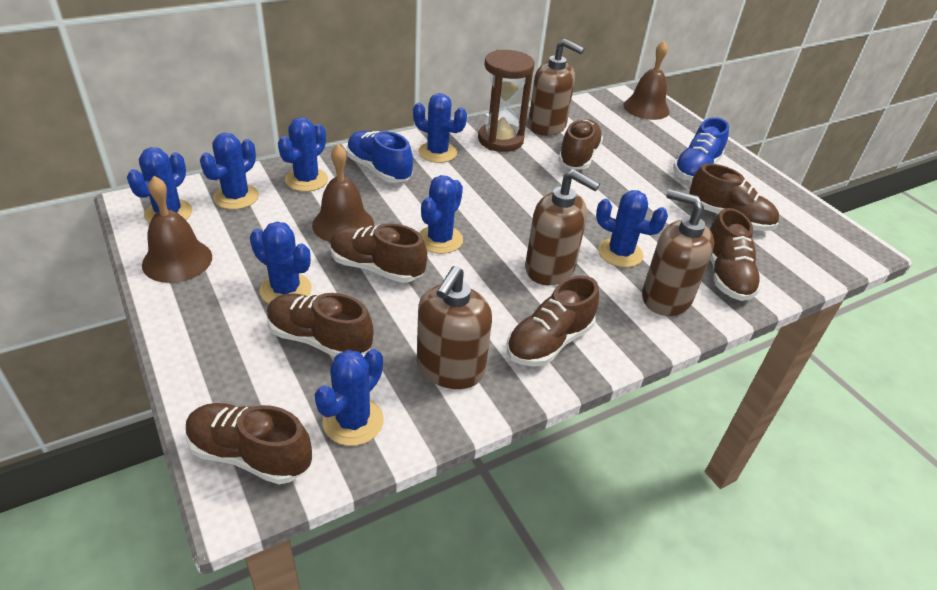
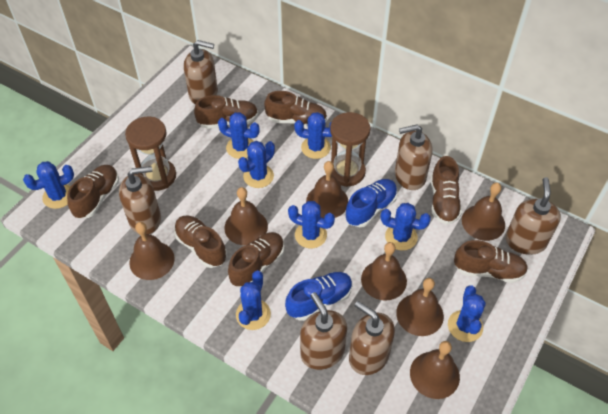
brown bell: 3 -> 7
brown hourglass: 1 -> 2
brown soap dispenser: 4 -> 6

